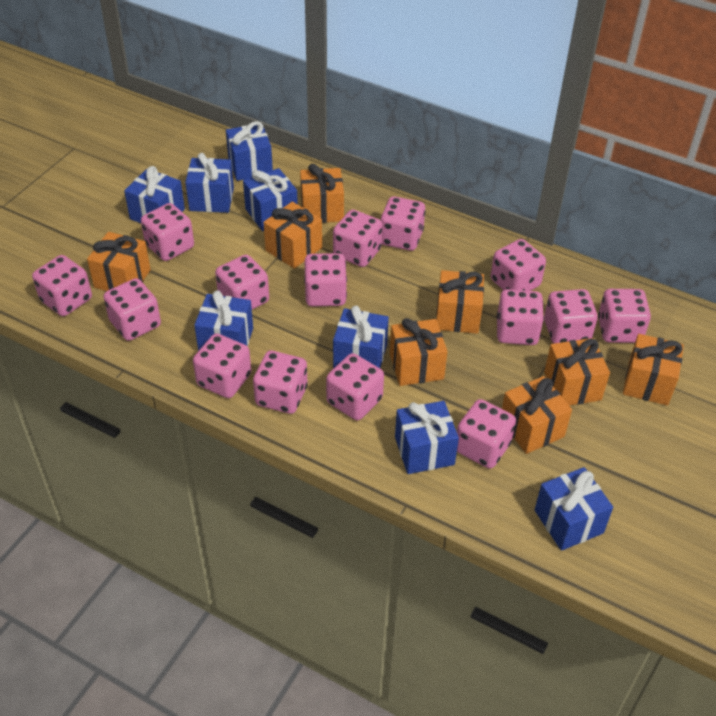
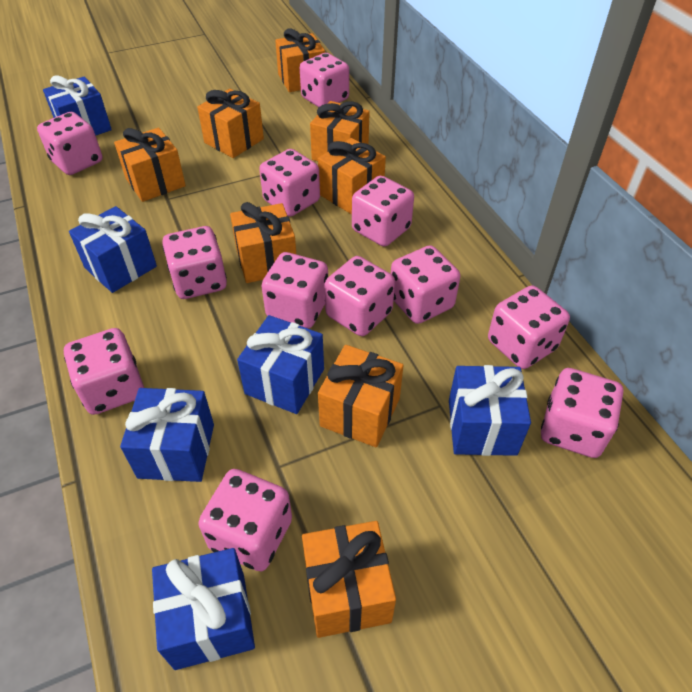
blue gift: 8 -> 6
pink dice: 15 -> 12

